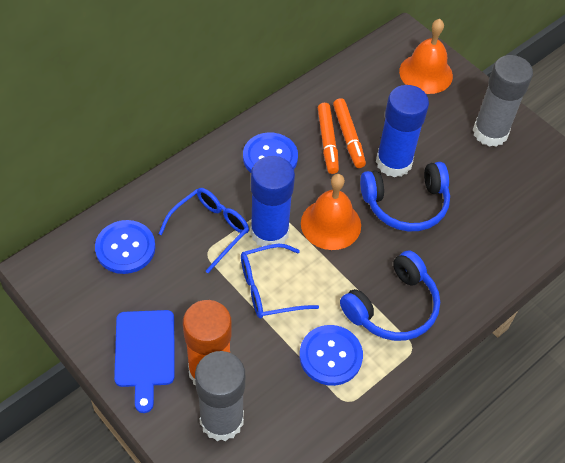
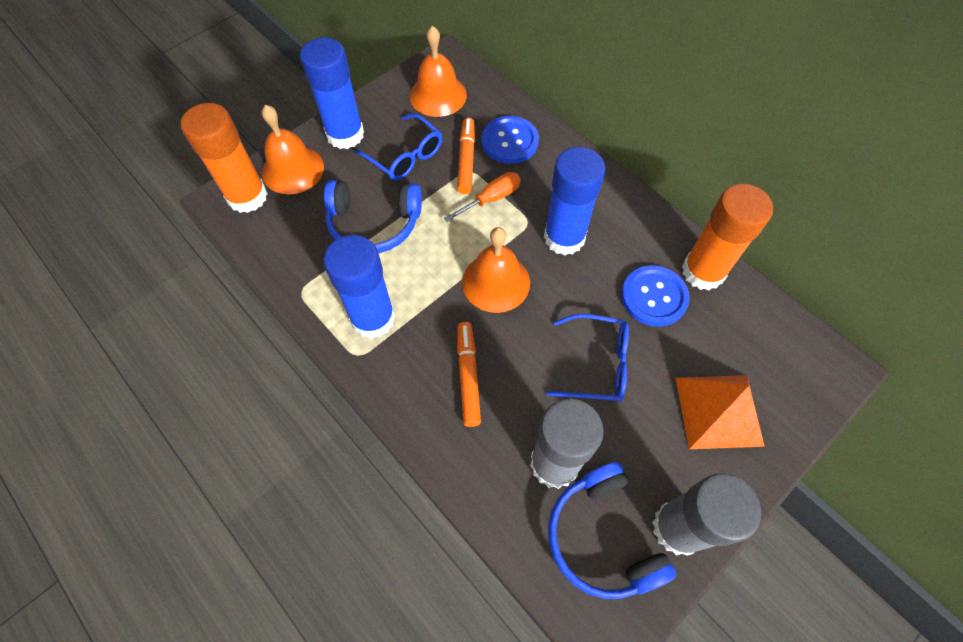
blue button: 3 -> 2
blue cutting board: 1 -> 0
blue glue stick: 2 -> 3
orange bell: 2 -> 3
orange glue stick: 1 -> 2
orange pyramid: 0 -> 1
orange screwdriver: 0 -> 1

